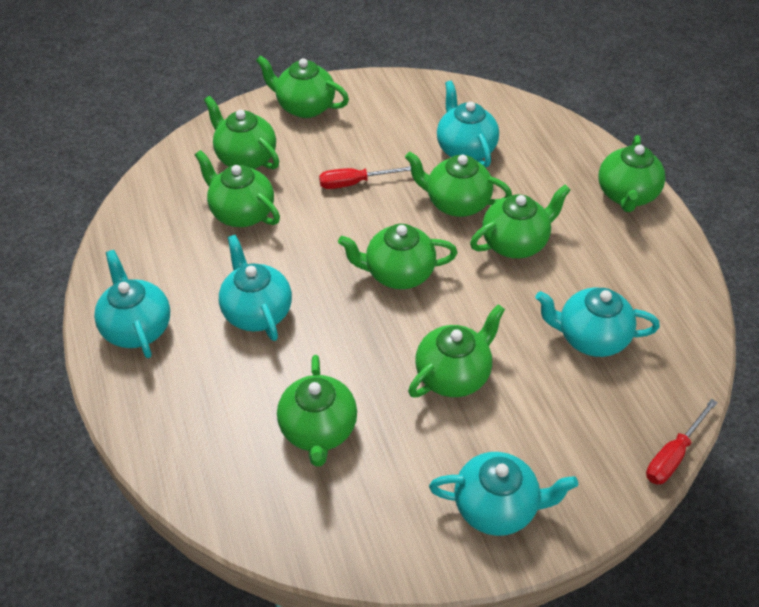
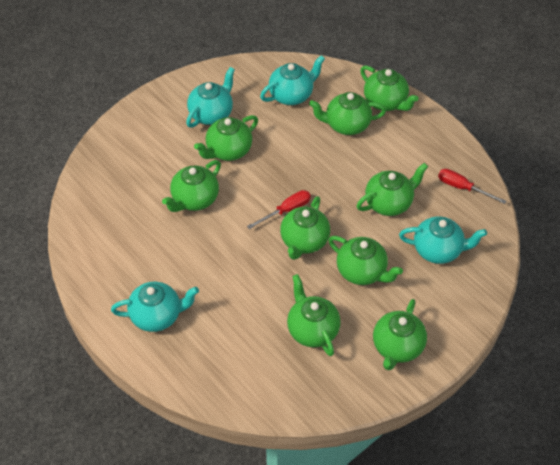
turquoise teapot: 5 -> 4

